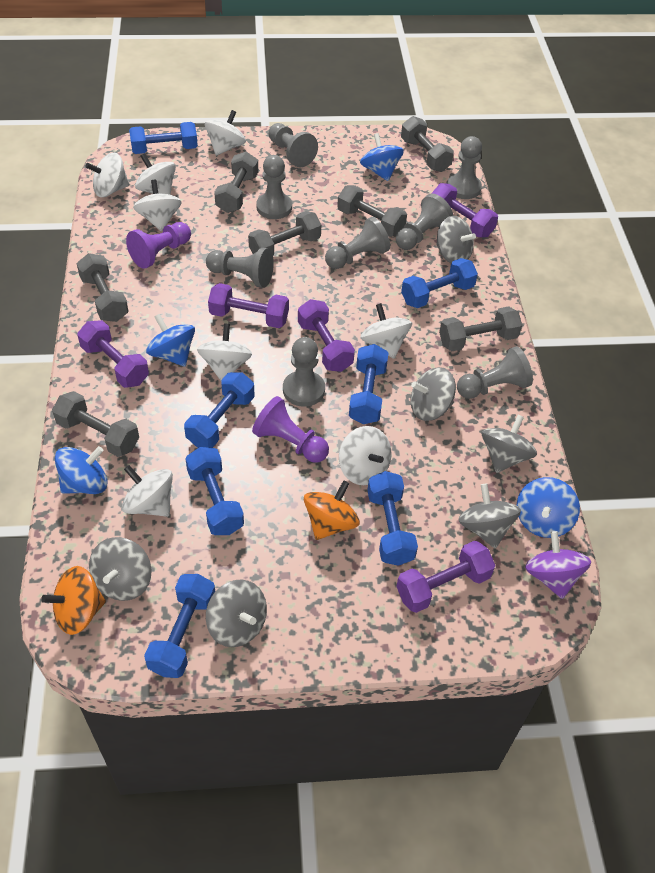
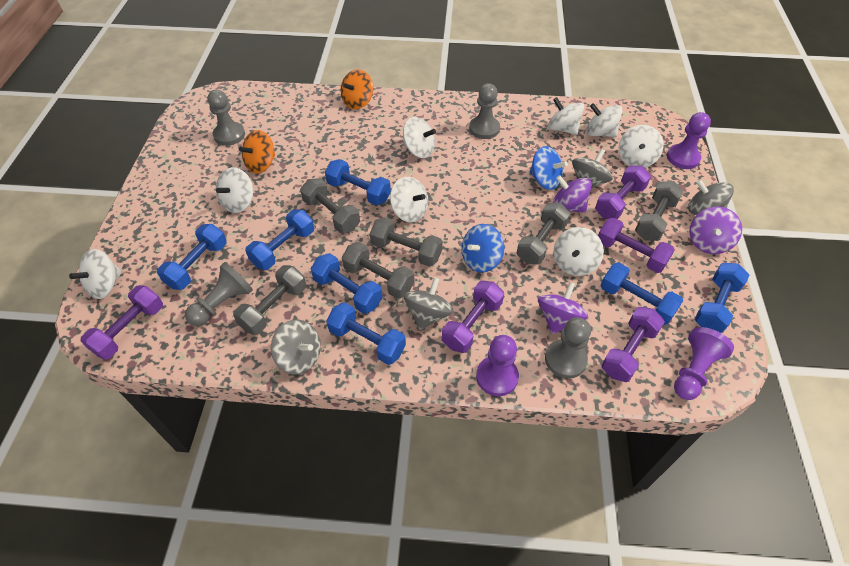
blue spinning top: 4 -> 2
grey dumbbell: 7 -> 6
grey pawn: 8 -> 4
grey spinning top: 6 -> 4
purple pawn: 2 -> 3
purple spinning top: 1 -> 3

